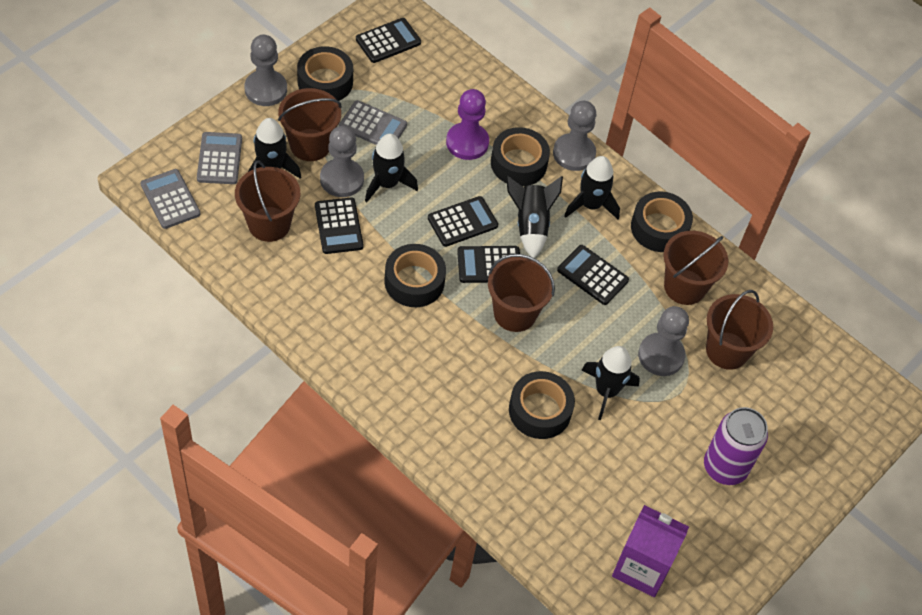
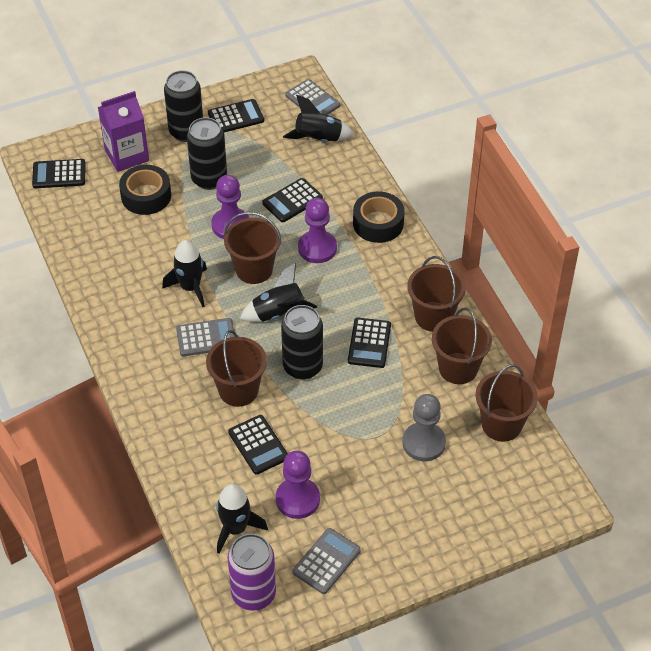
black can: 0 -> 3
black rocket: 5 -> 4
black tape: 5 -> 2
grey pawn: 4 -> 1
purple pawn: 1 -> 3

